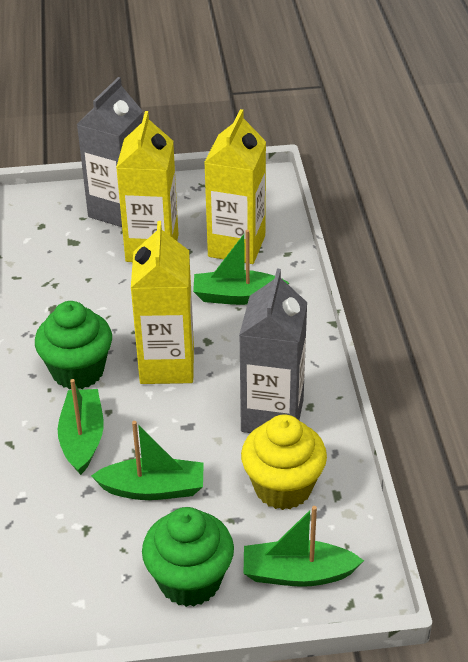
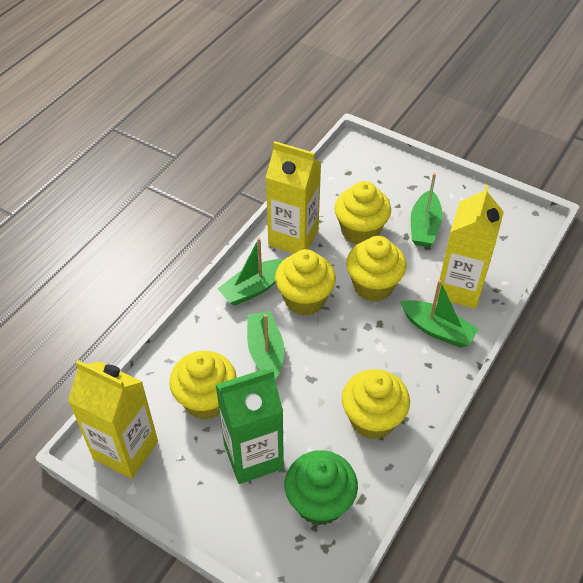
green carton: 0 -> 1
green cupcake: 2 -> 1
grey carton: 2 -> 0
yellow cupcake: 1 -> 5

